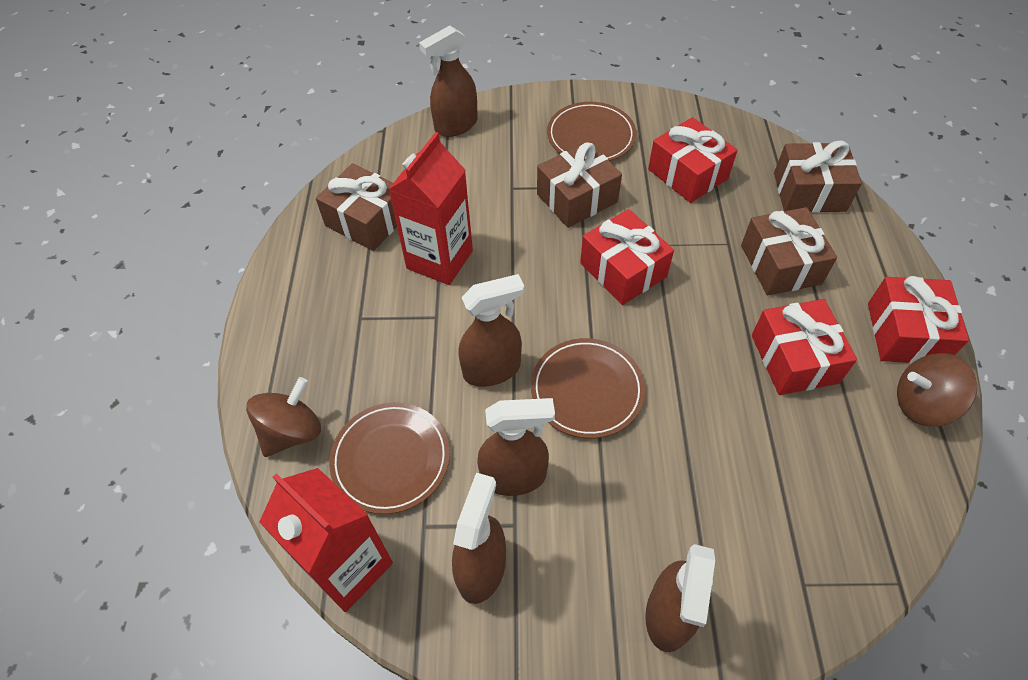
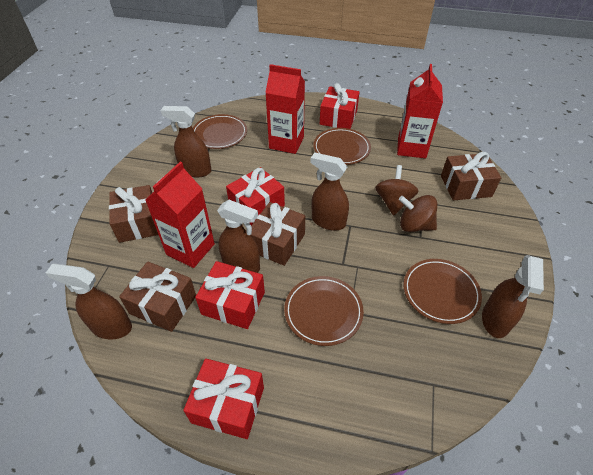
brown plate: 3 -> 4
red carton: 2 -> 3

